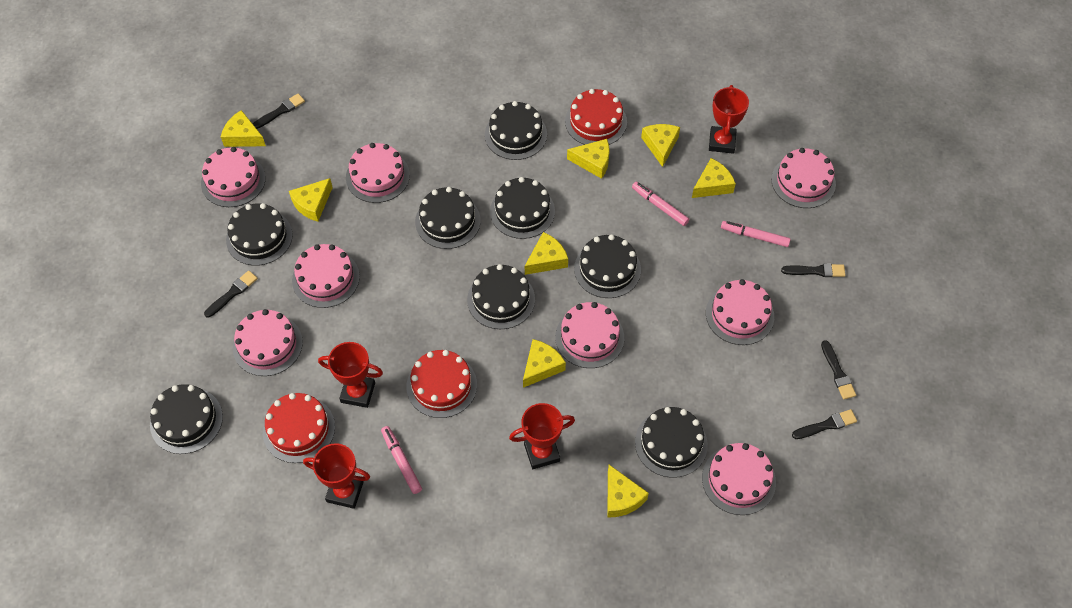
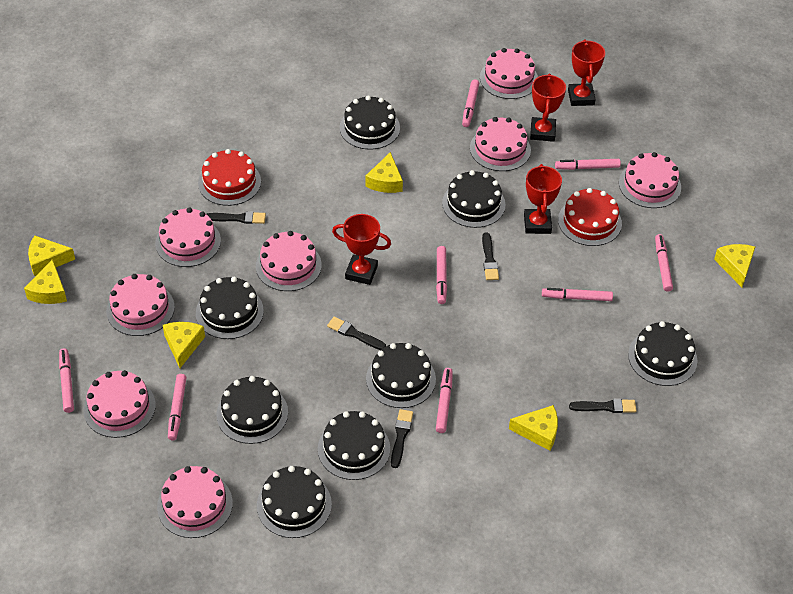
pink marker: 3 -> 8
red cake: 3 -> 2
yellow cheese: 8 -> 6

